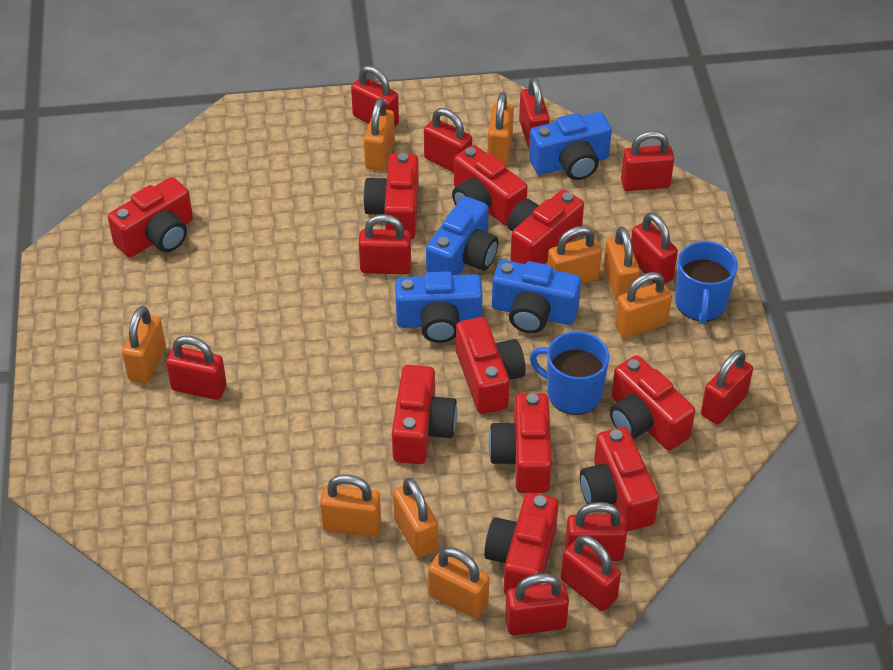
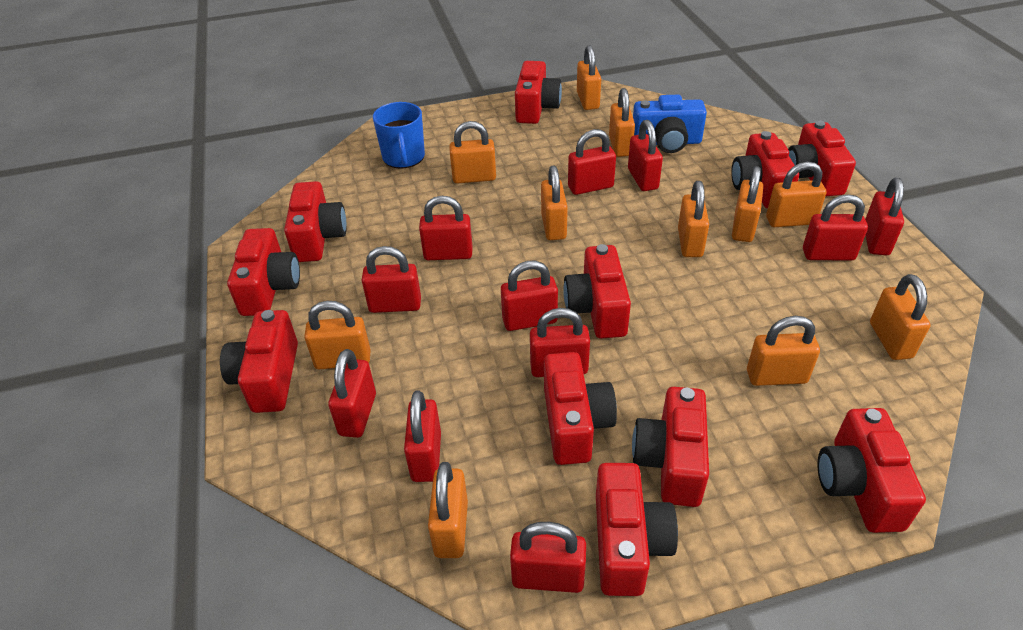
blue camera: 4 -> 1
blue mug: 2 -> 1
orange padlock: 9 -> 11
red camera: 10 -> 11

